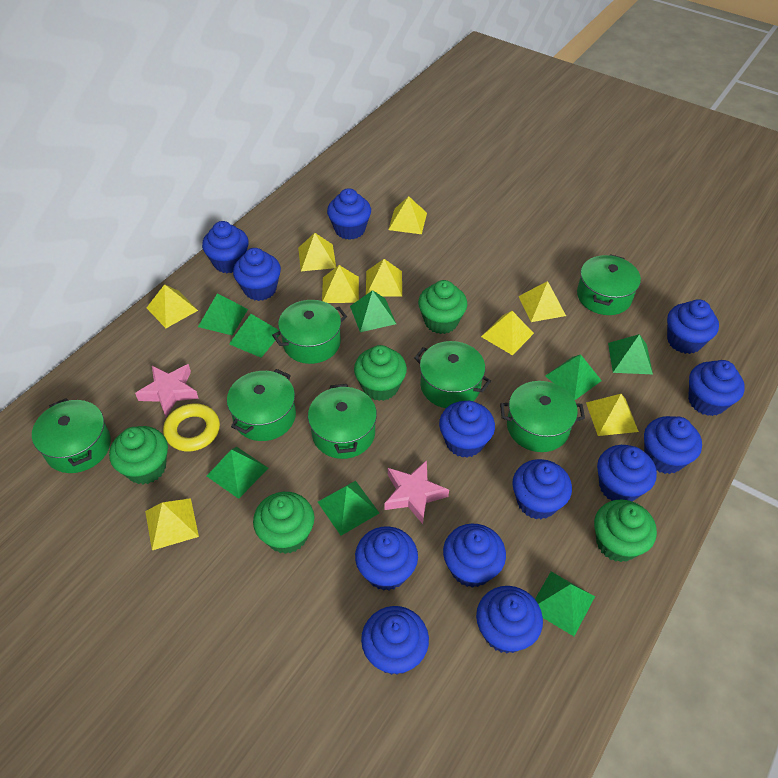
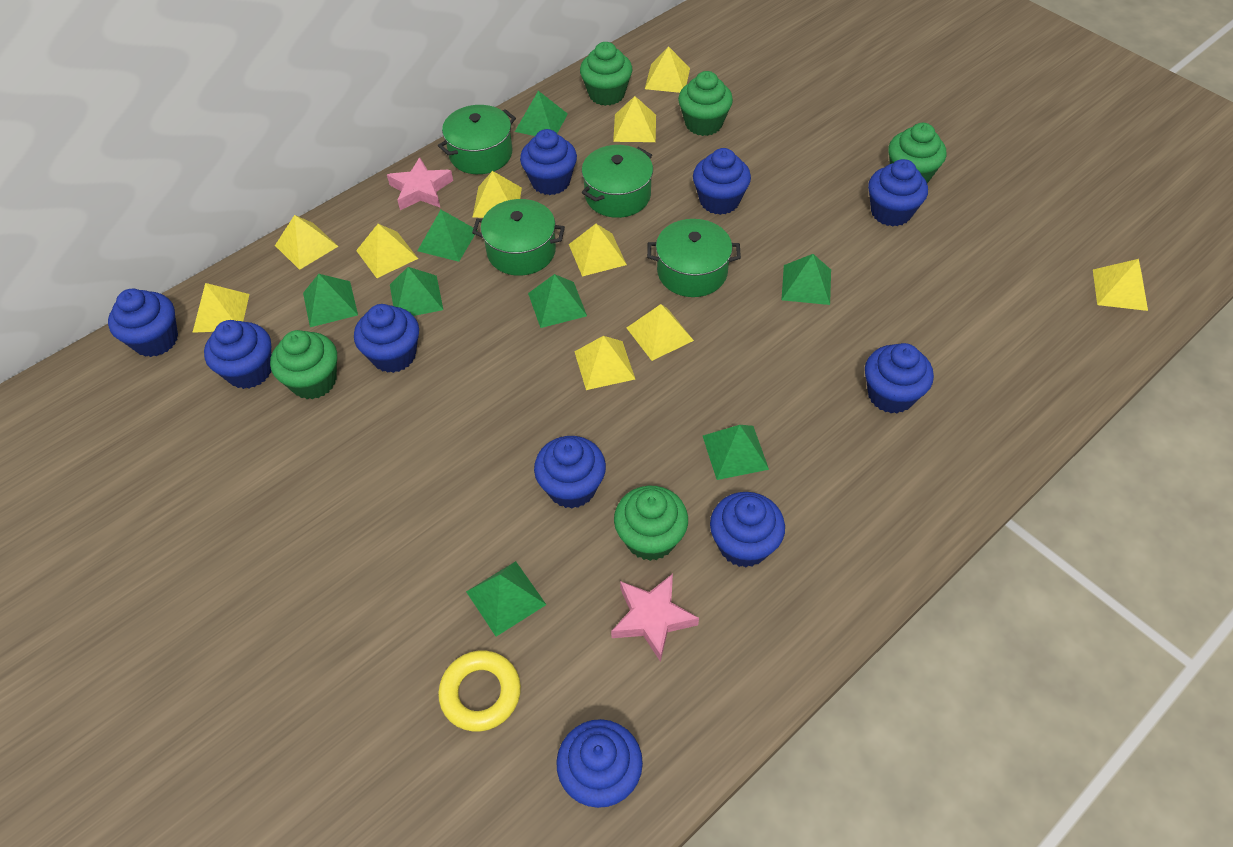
blue cupcake: 13 -> 10
green pot: 7 -> 4
yellow pyramid: 9 -> 10

